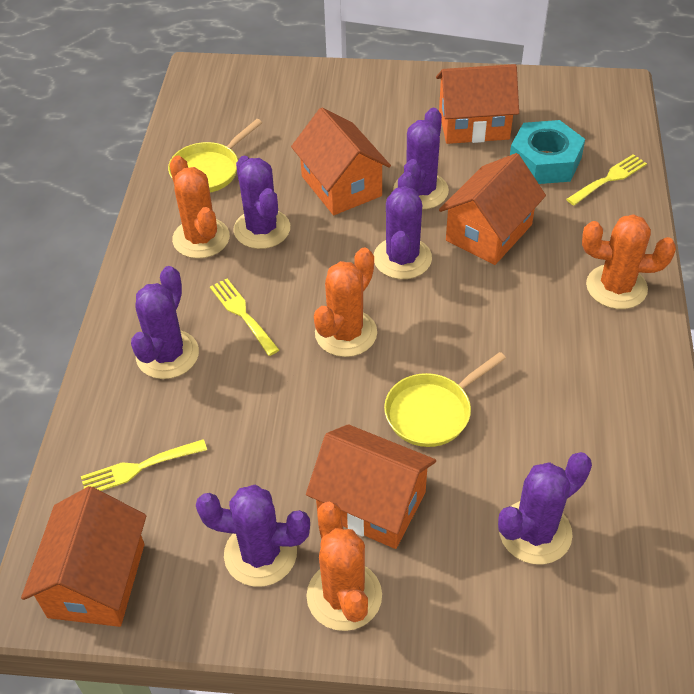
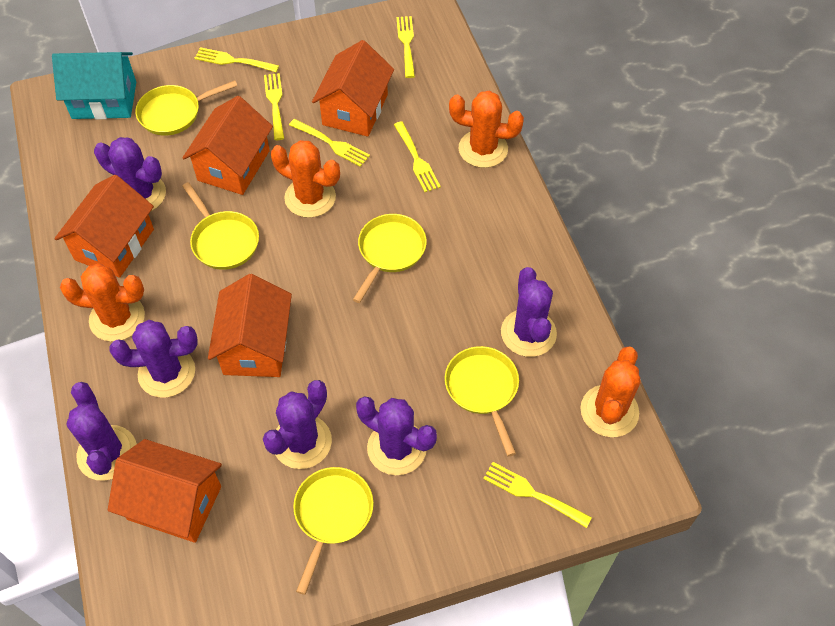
turquoise house: 0 -> 1
turquoise nut: 1 -> 0
yellow fork: 3 -> 6
yellow pan: 2 -> 5

